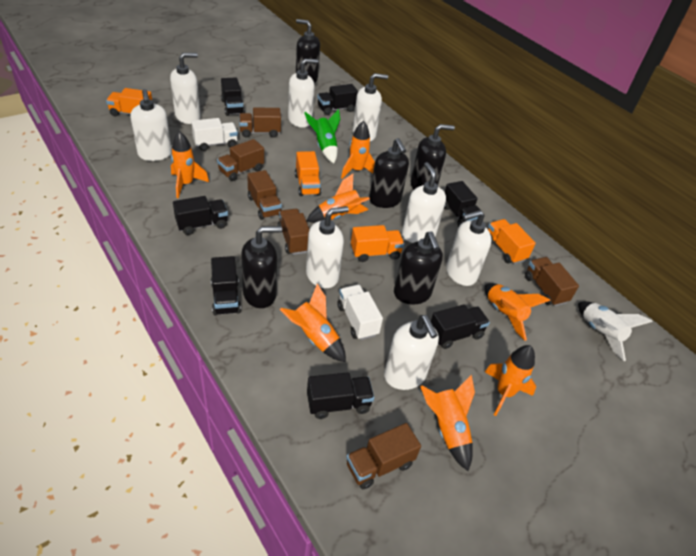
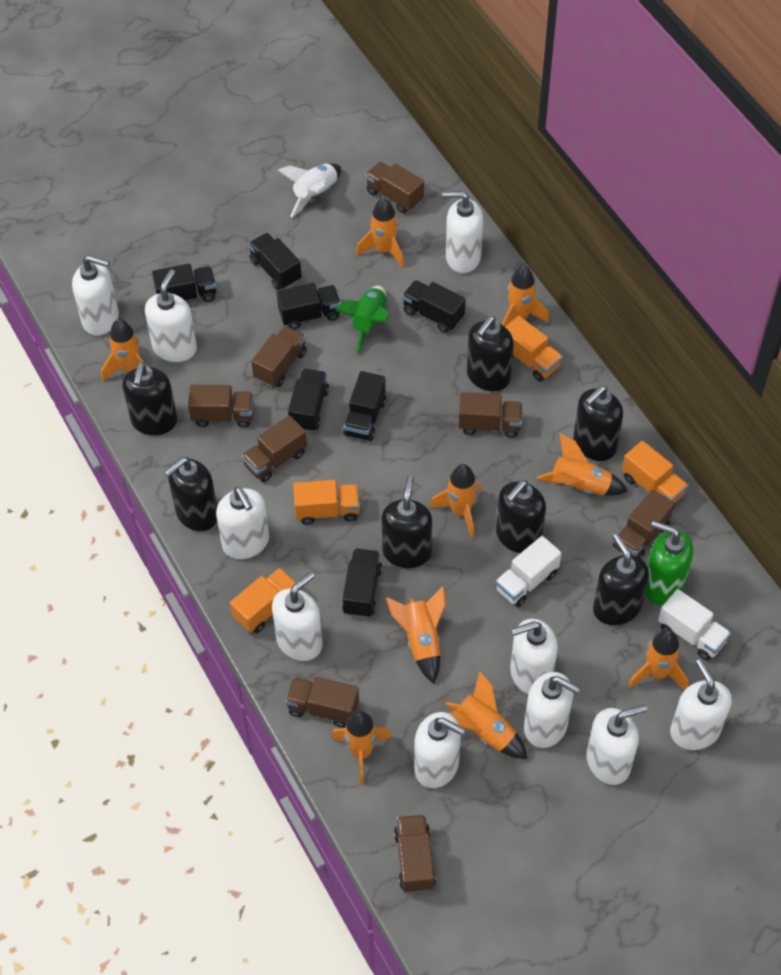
black soap dispenser: 5 -> 7
brown truck: 6 -> 8
green soap dispenser: 0 -> 1
orange rocket: 7 -> 9
white soap dispenser: 8 -> 10

